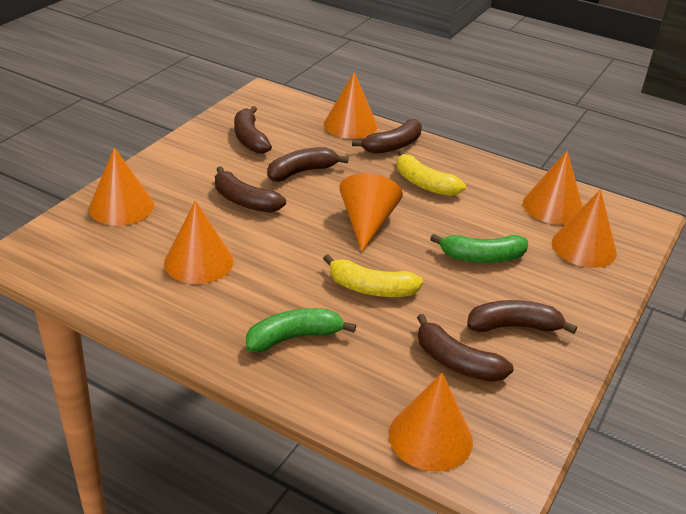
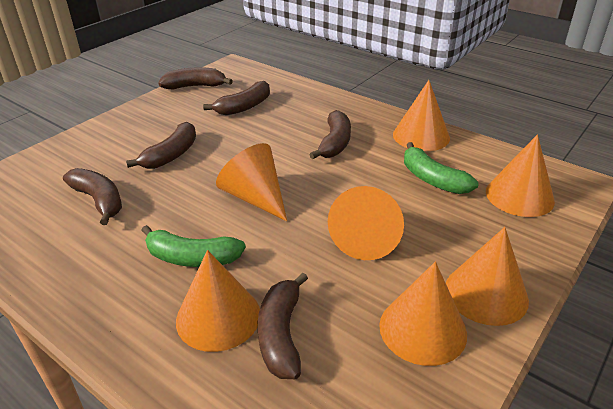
yellow banana: 2 -> 0

